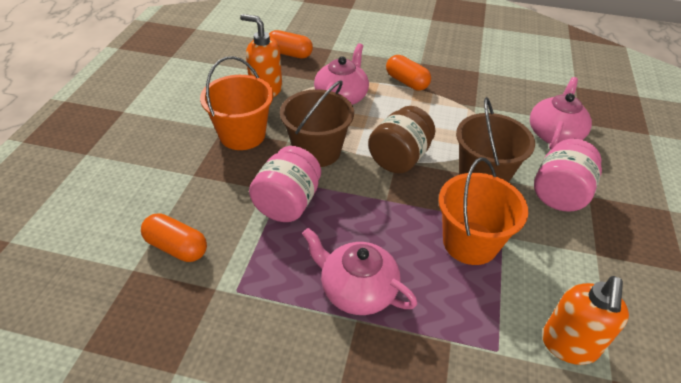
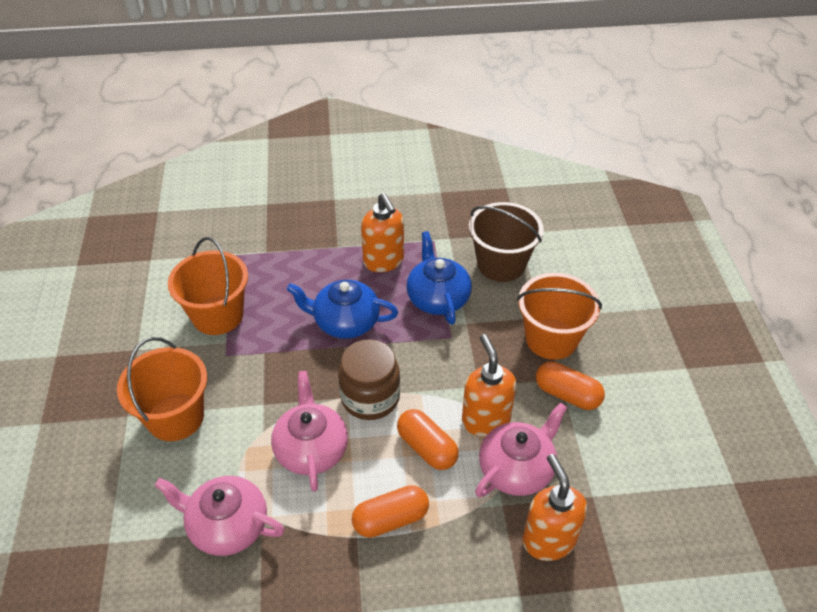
blue teapot: 0 -> 2
brown bucket: 2 -> 1
orange bucket: 2 -> 3
orange soap dispenser: 2 -> 3
pink jar: 2 -> 0

